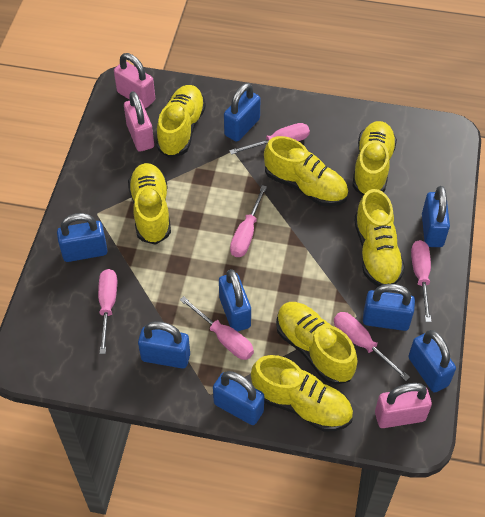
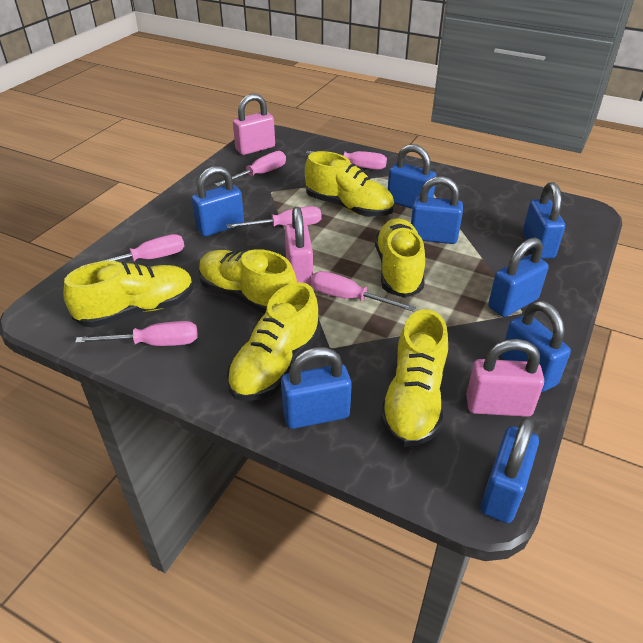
yellow shoe: 7 -> 6

